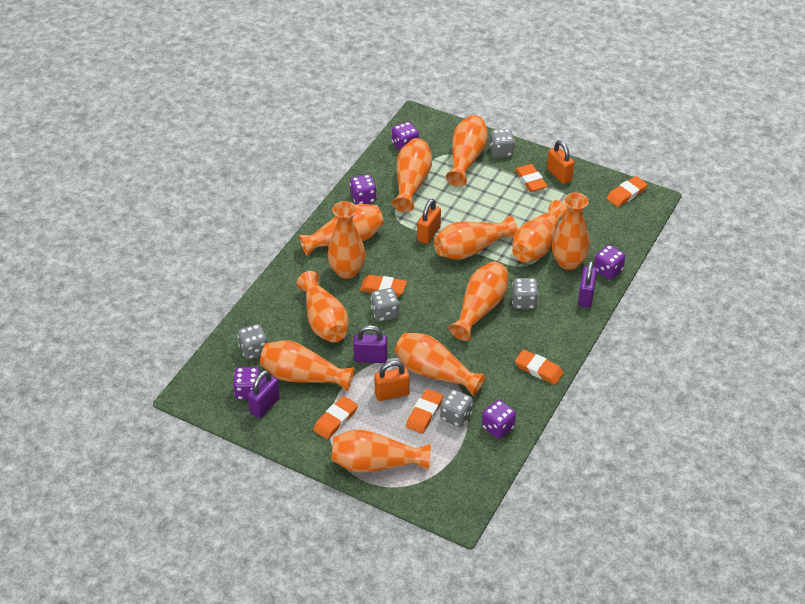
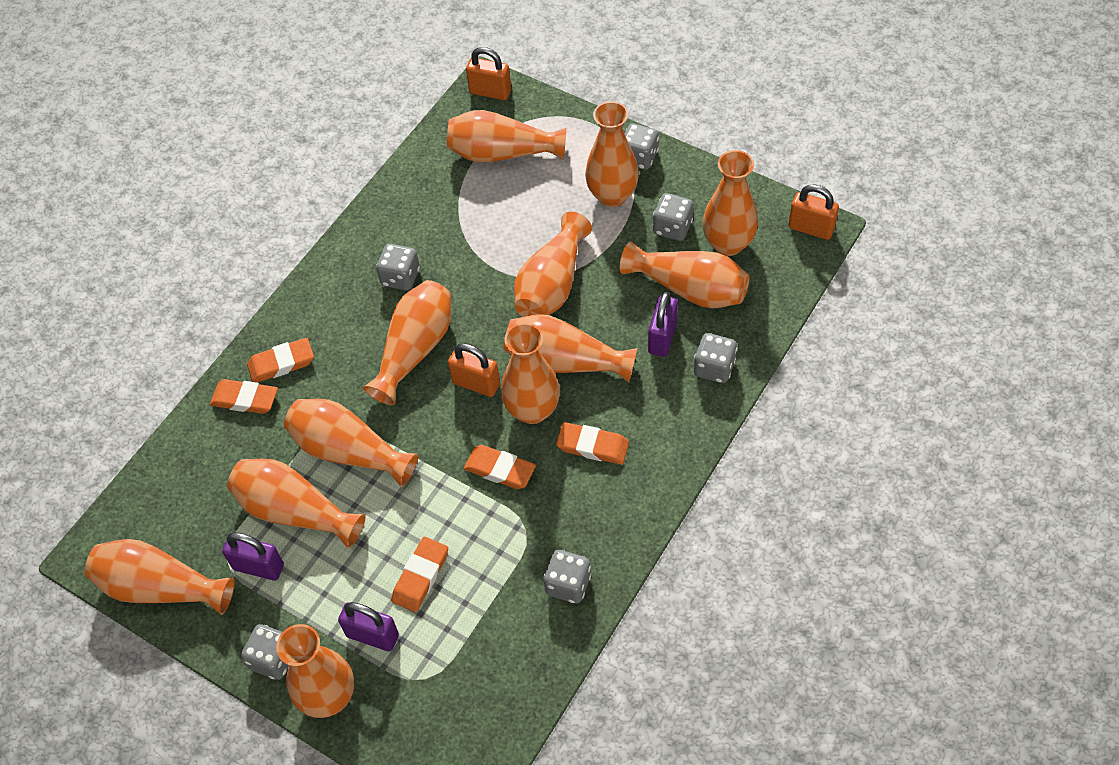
grey dice: 5 -> 6
orange eraser: 6 -> 5
purple dice: 5 -> 0

